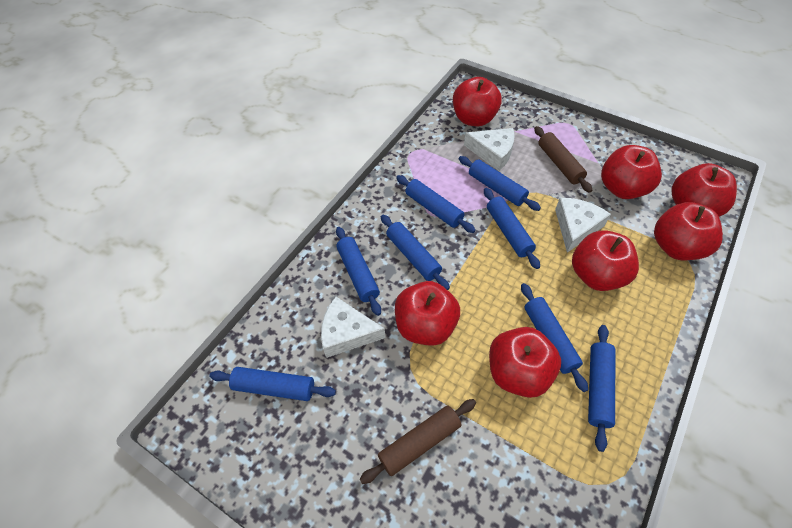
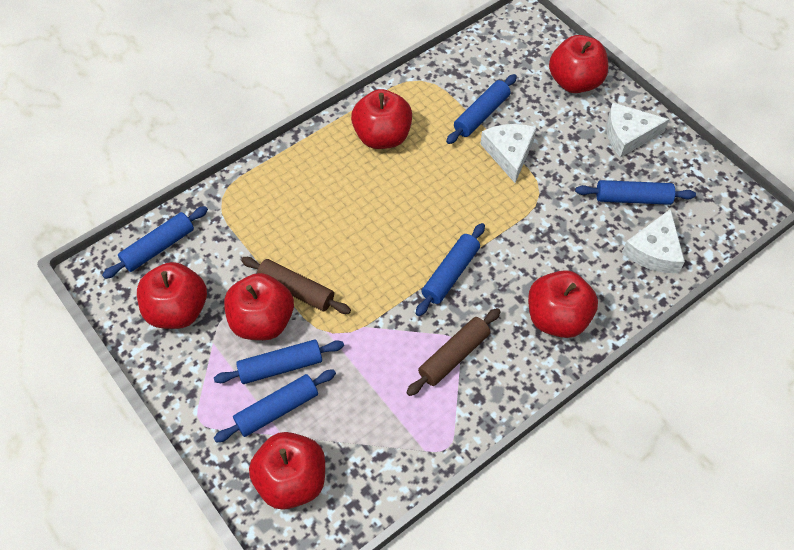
blue rolling pin: 8 -> 6
red apple: 7 -> 6

